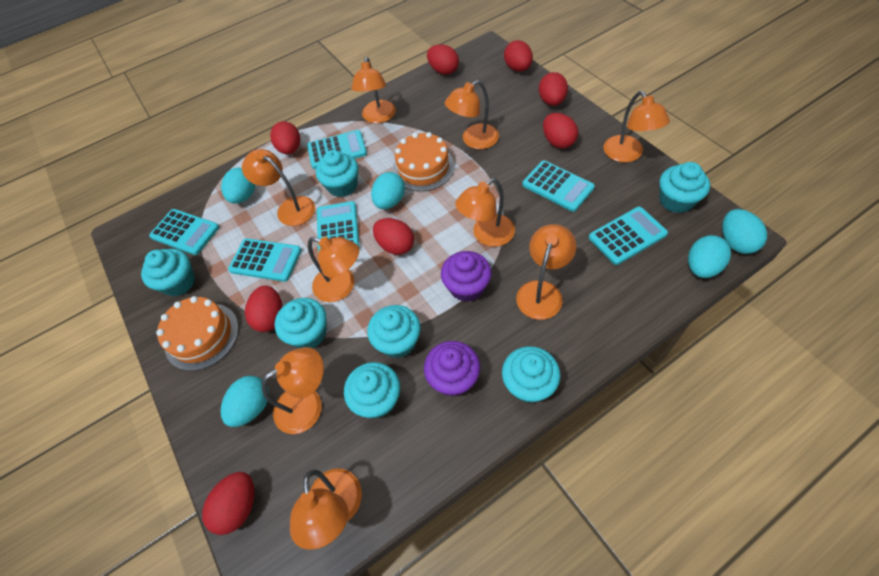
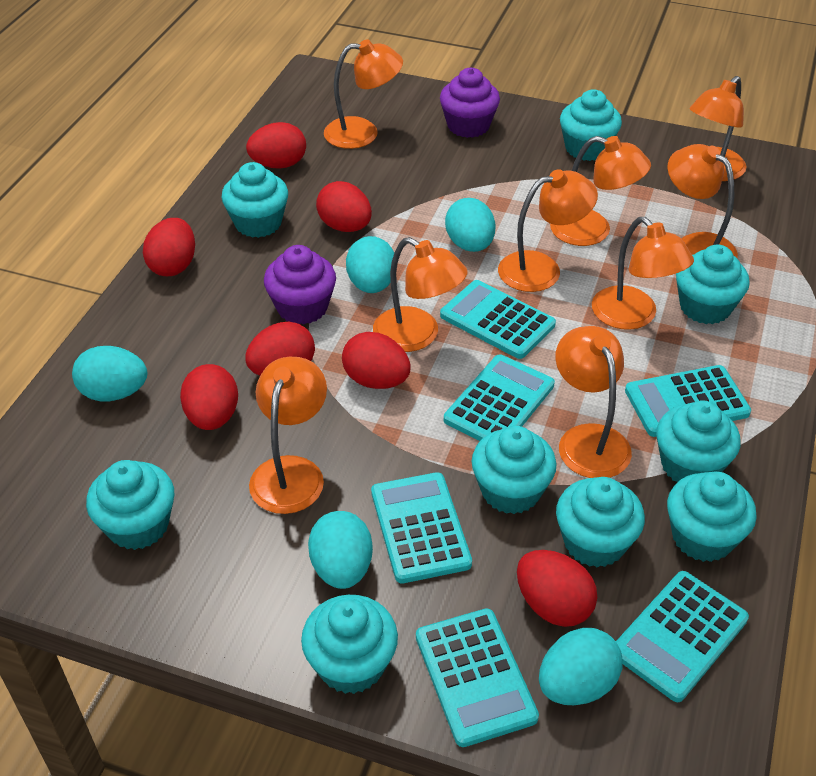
orange cake: 2 -> 0
red egg: 8 -> 7
turquoise cupcake: 7 -> 9

